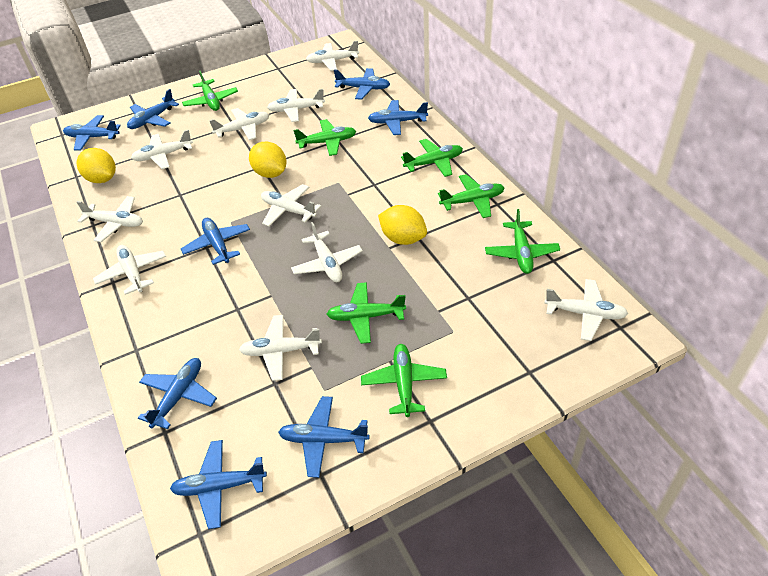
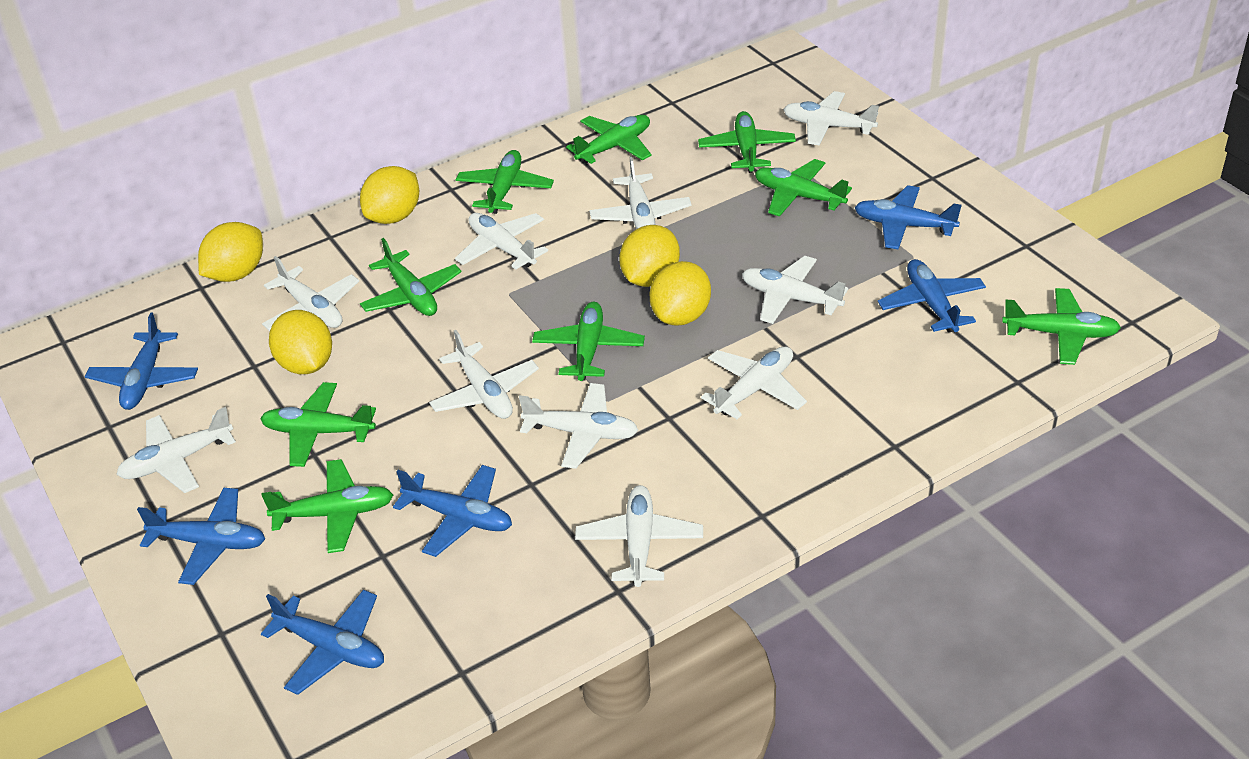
blue plane: 8 -> 6
green plane: 7 -> 9
yellow lemon: 3 -> 5

